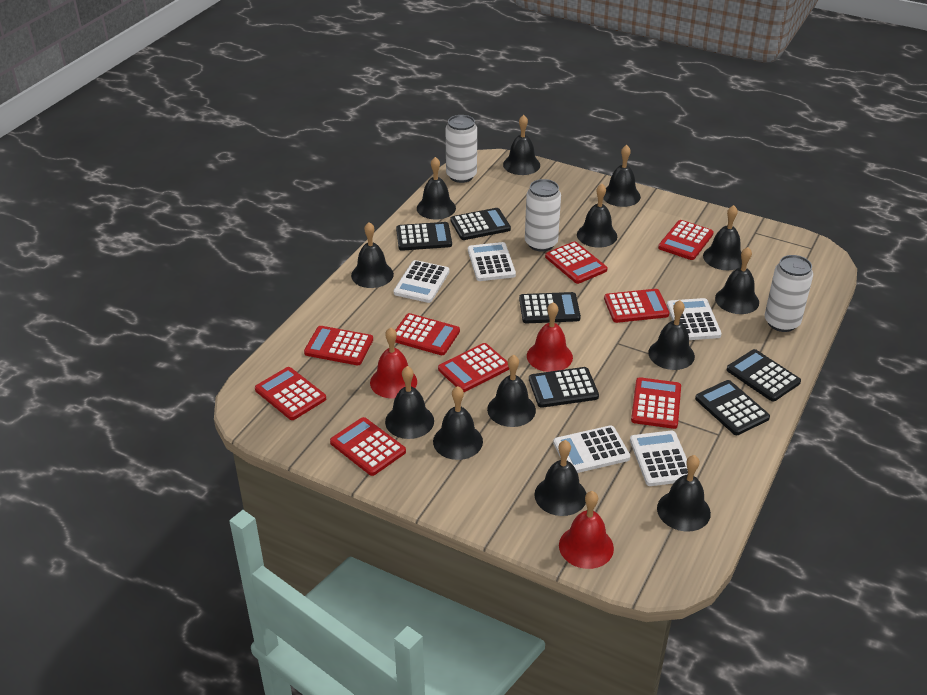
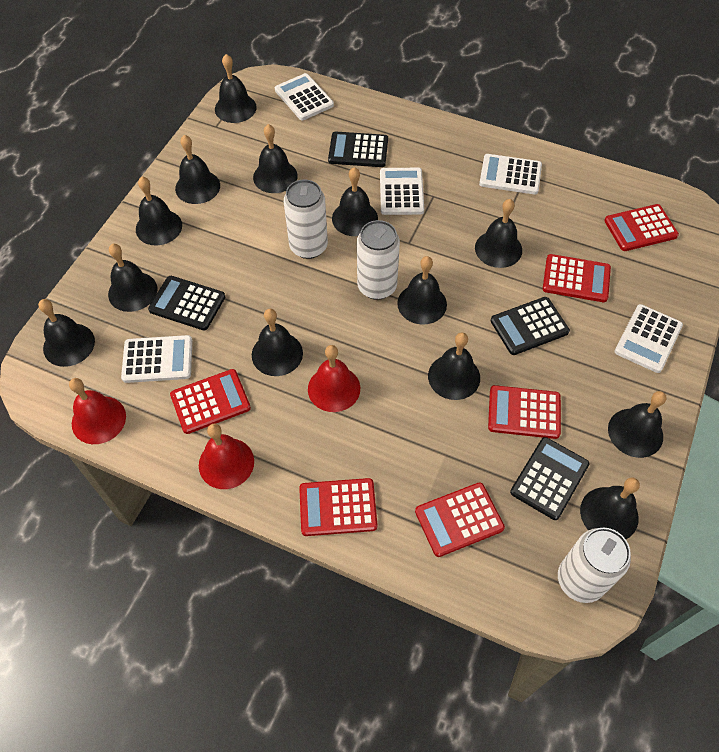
black calculator: 6 -> 4
red calculator: 9 -> 6

